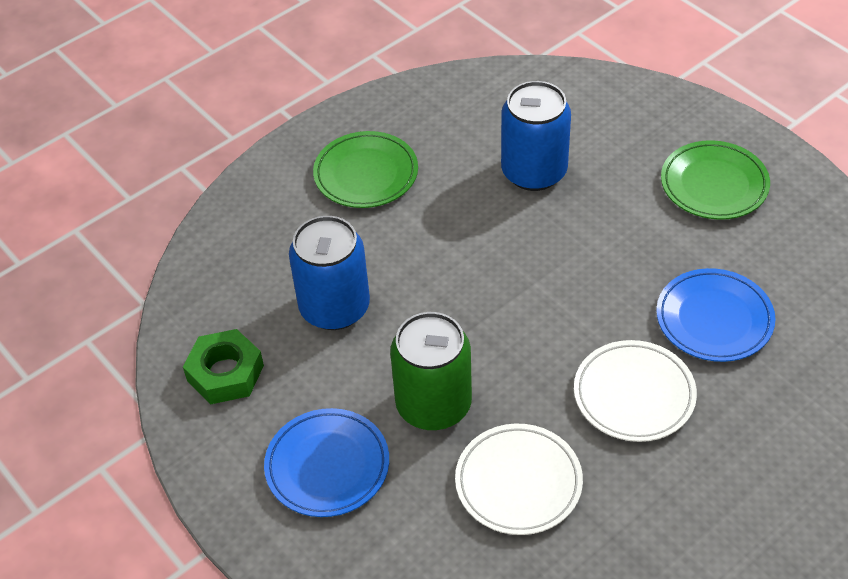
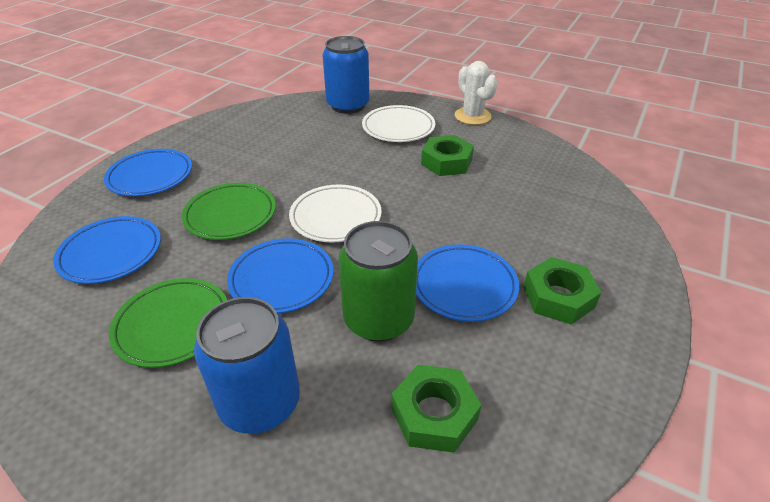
blue plate: 2 -> 4
green nut: 1 -> 3
white cactus: 0 -> 1

